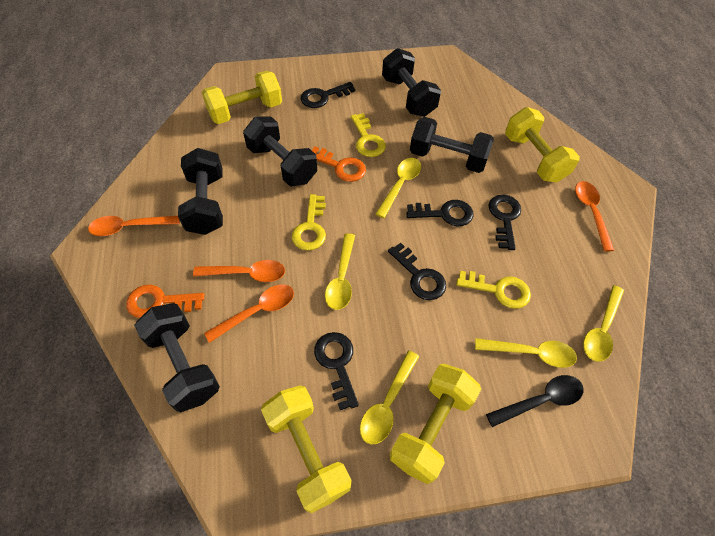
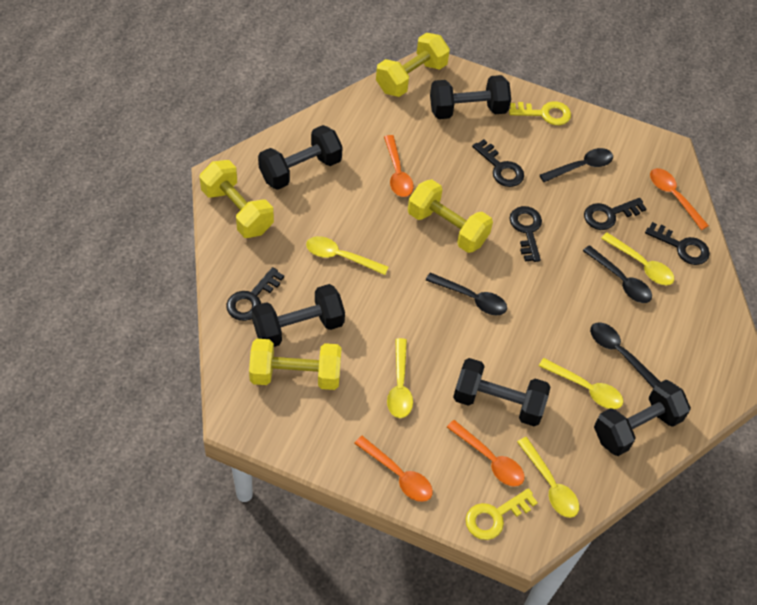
black spoon: 1 -> 4
orange key: 2 -> 0
yellow key: 3 -> 2

